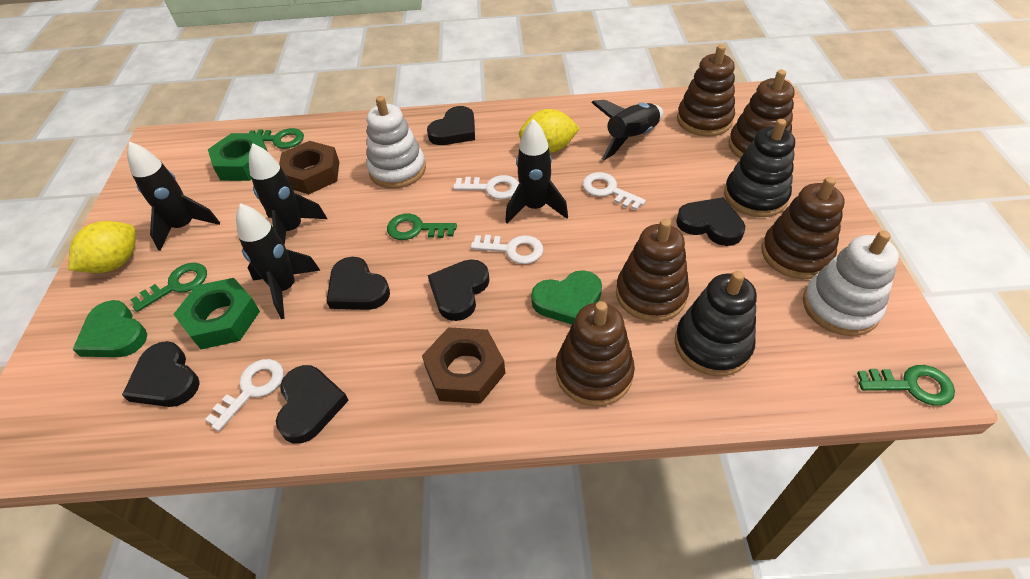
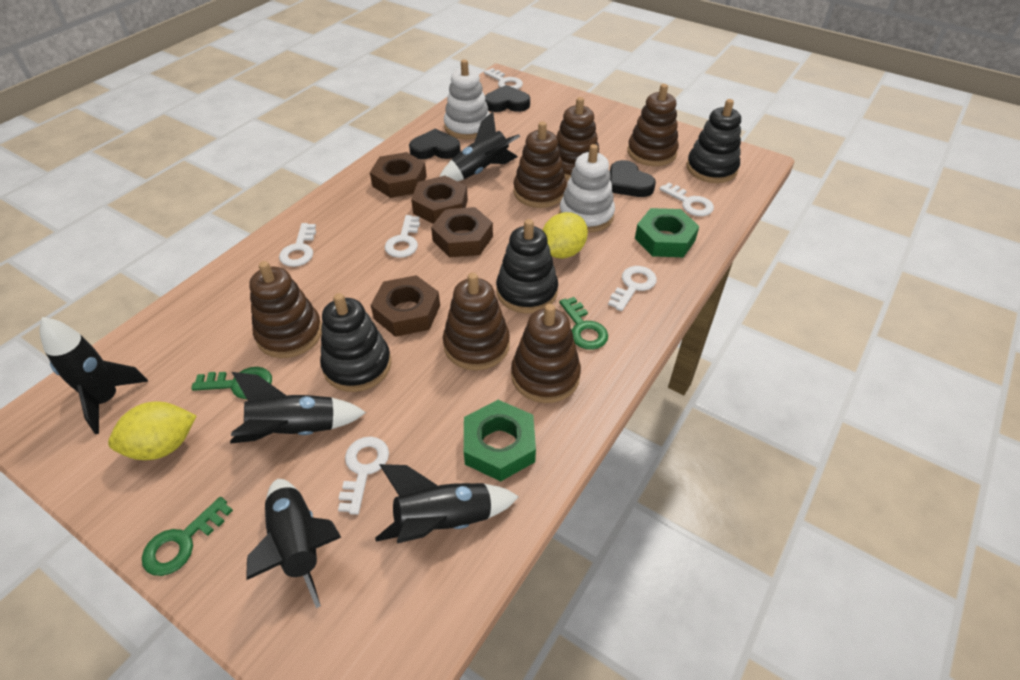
black heart: 6 -> 3
black stacking toy: 2 -> 3
brown nut: 2 -> 4
brown stacking toy: 5 -> 6
green heart: 2 -> 0
green key: 4 -> 3
white key: 4 -> 6

